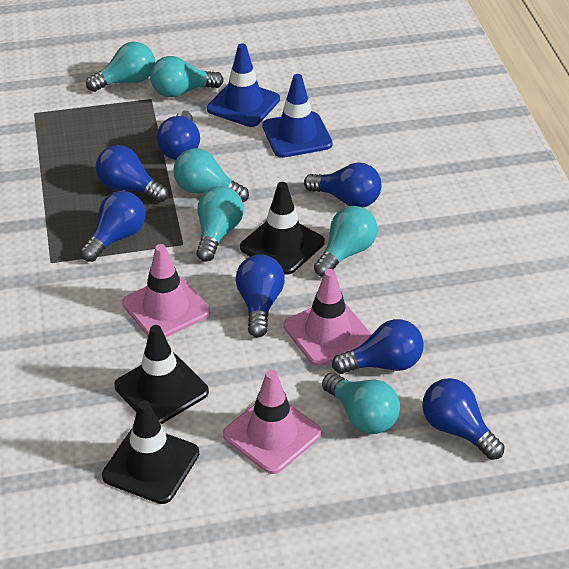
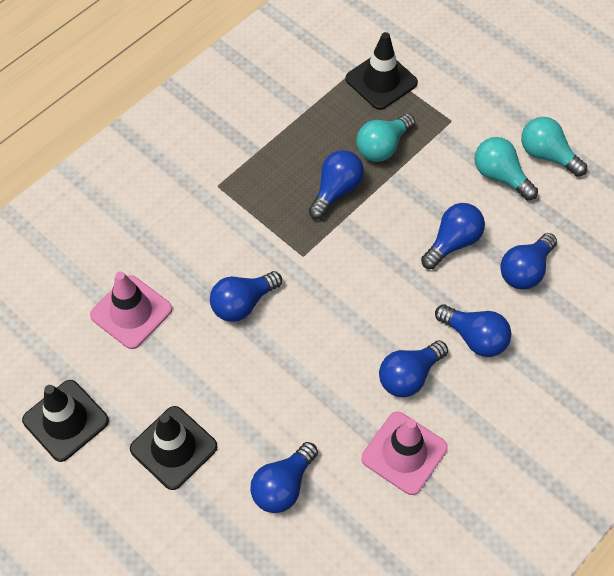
blue traffic cone: 2 -> 0
pink traffic cone: 3 -> 2
turquoise light bulb: 6 -> 3

